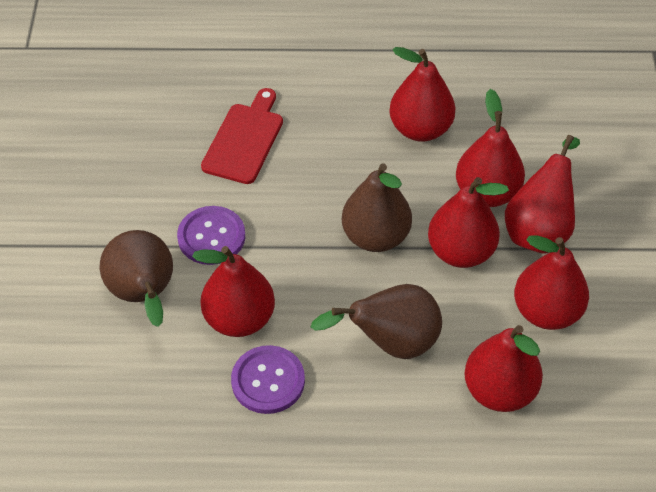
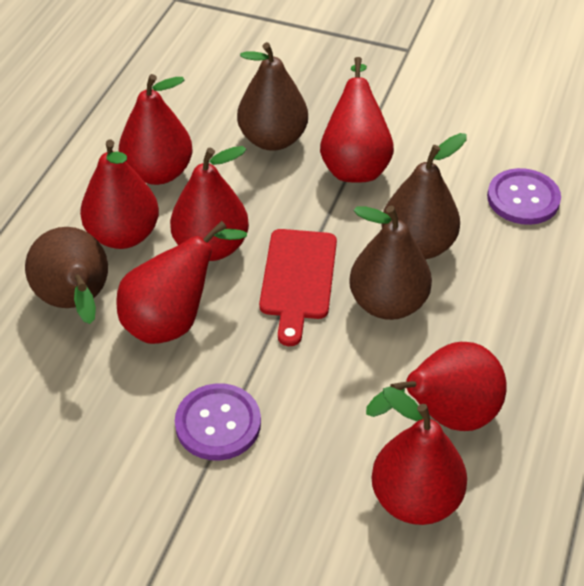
brown pear: 3 -> 4

